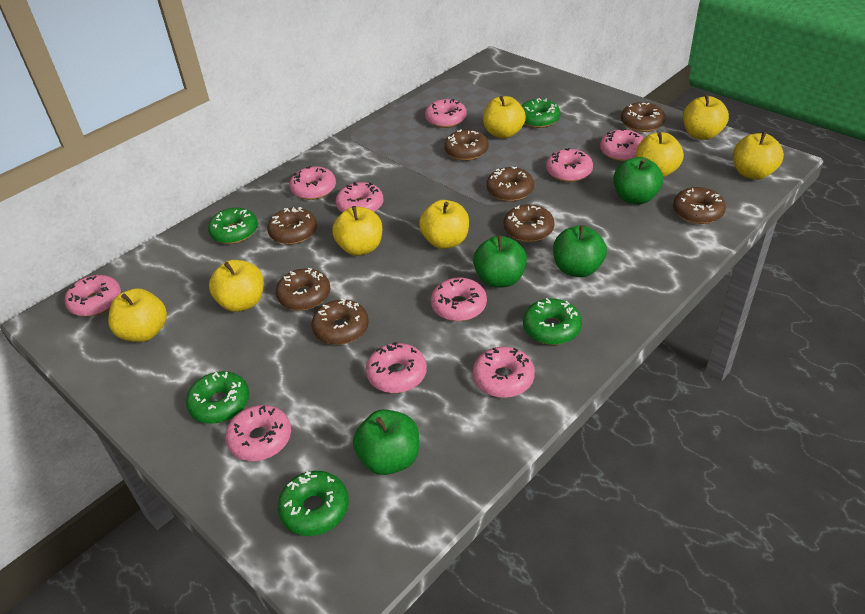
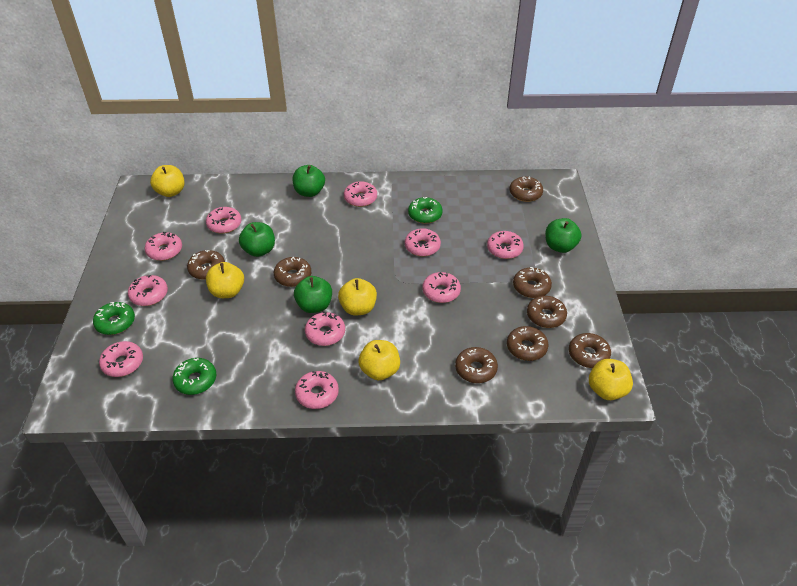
green donut: 5 -> 3
yellow apple: 8 -> 5

